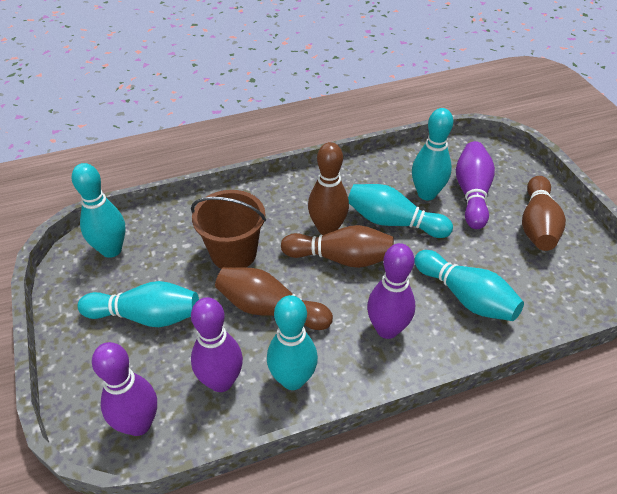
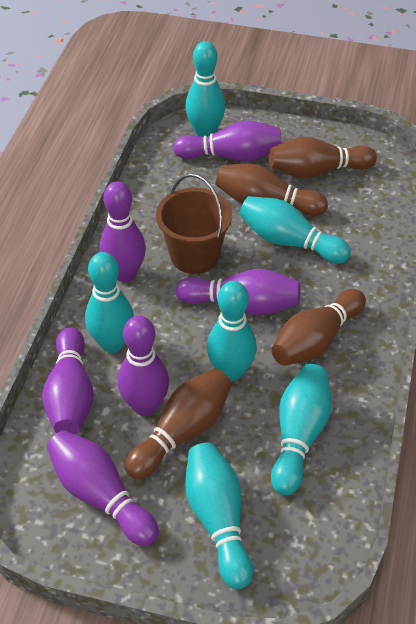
purple bowling pin: 4 -> 6

